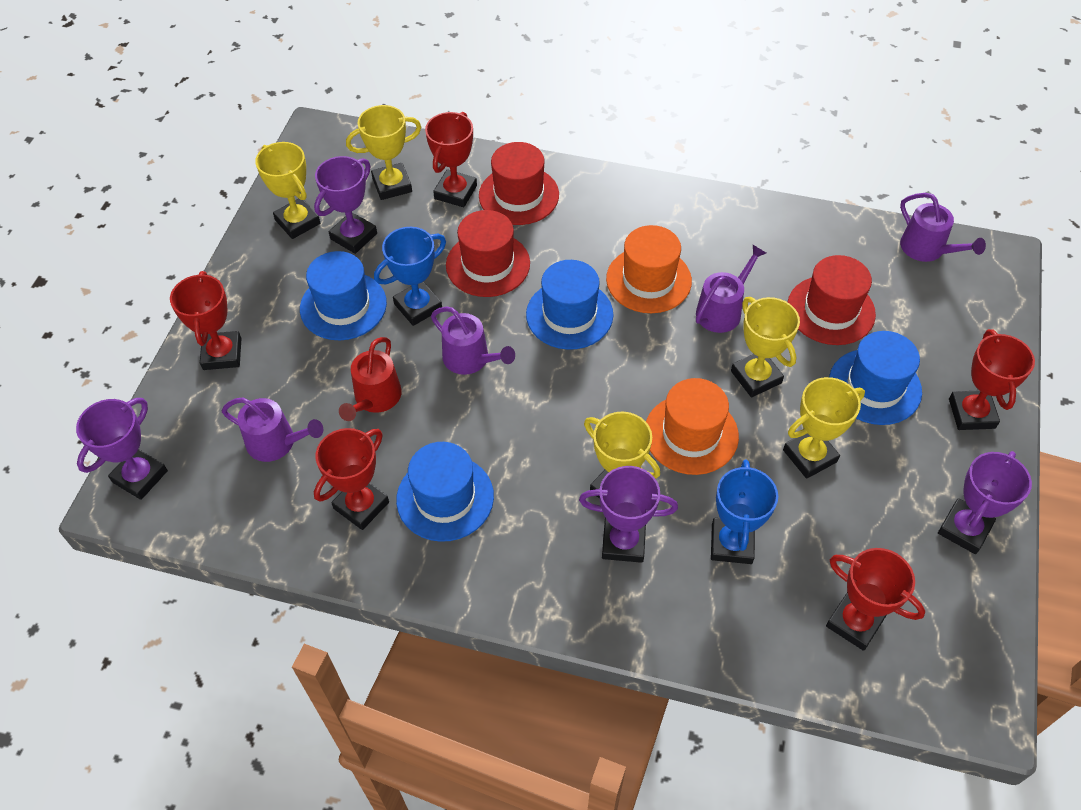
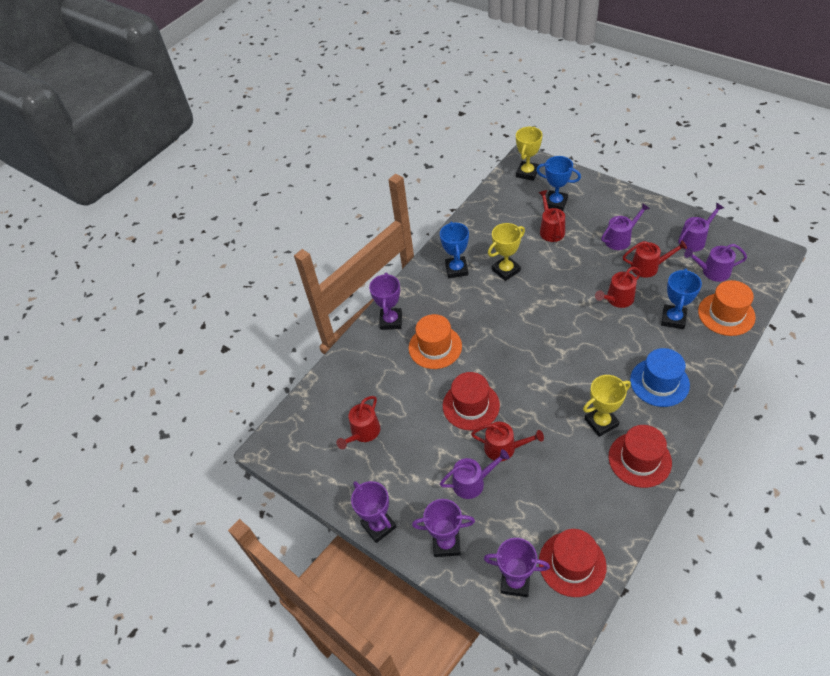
blue hat: 4 -> 1
blue trophy: 2 -> 3
red trophy: 5 -> 0
red watering can: 1 -> 5
yellow trophy: 5 -> 3

